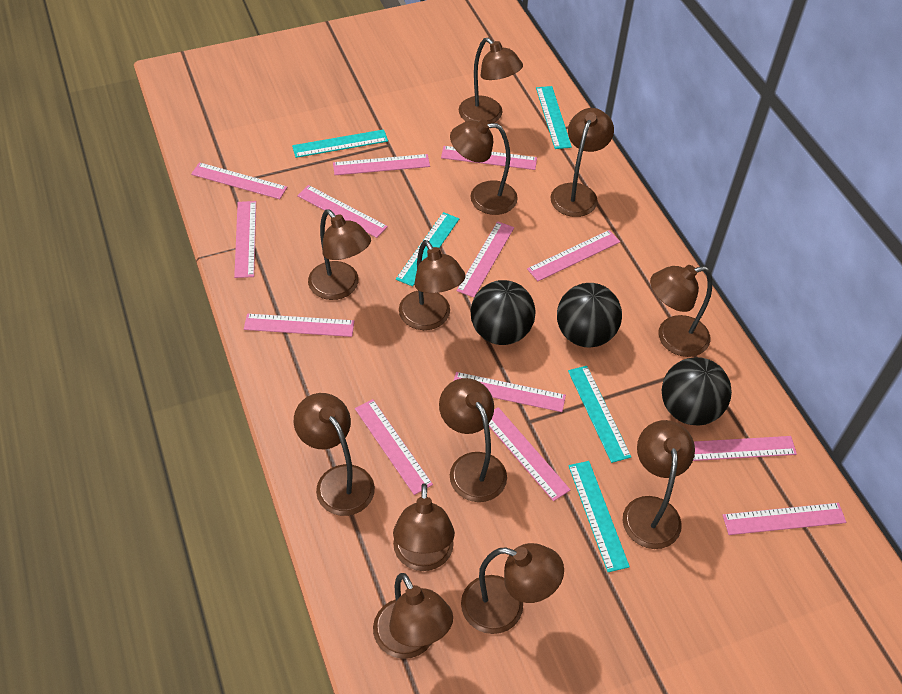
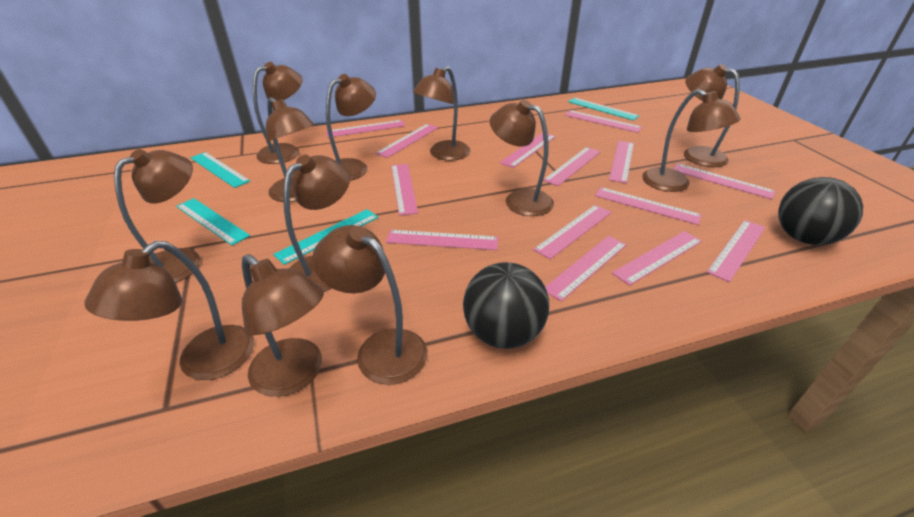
black ball: 3 -> 2
pink ruler: 13 -> 14
turquoise ruler: 5 -> 4

